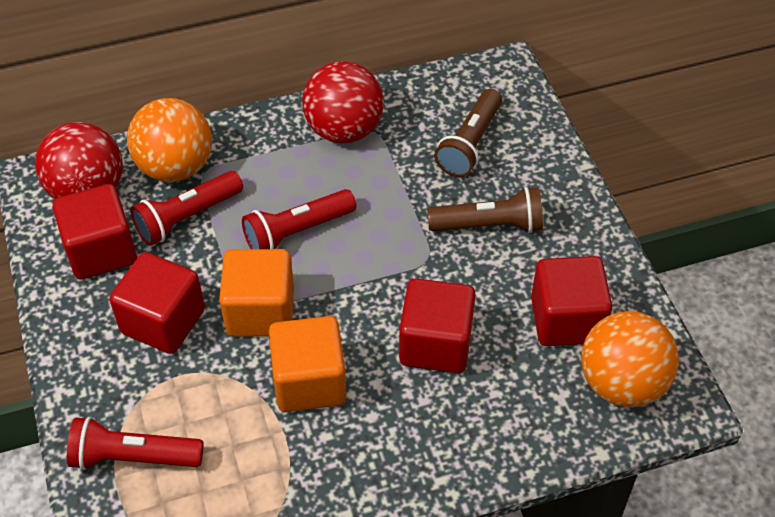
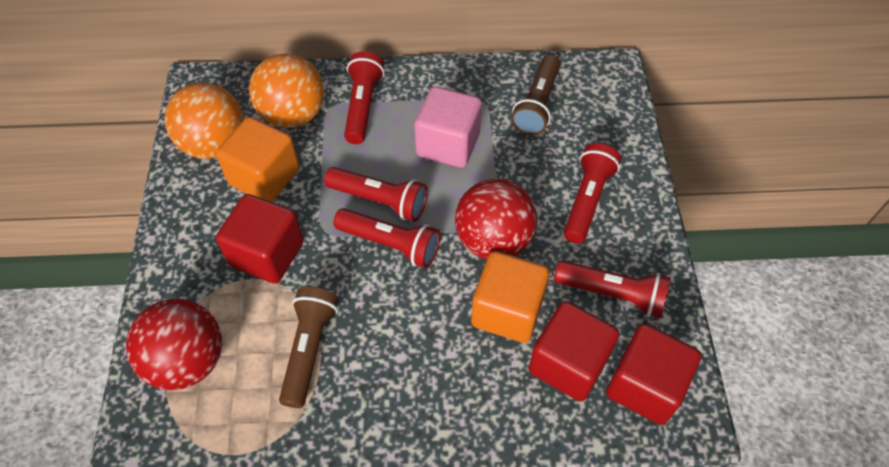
pink cube: 0 -> 1
red cube: 4 -> 3
red flashlight: 3 -> 5

